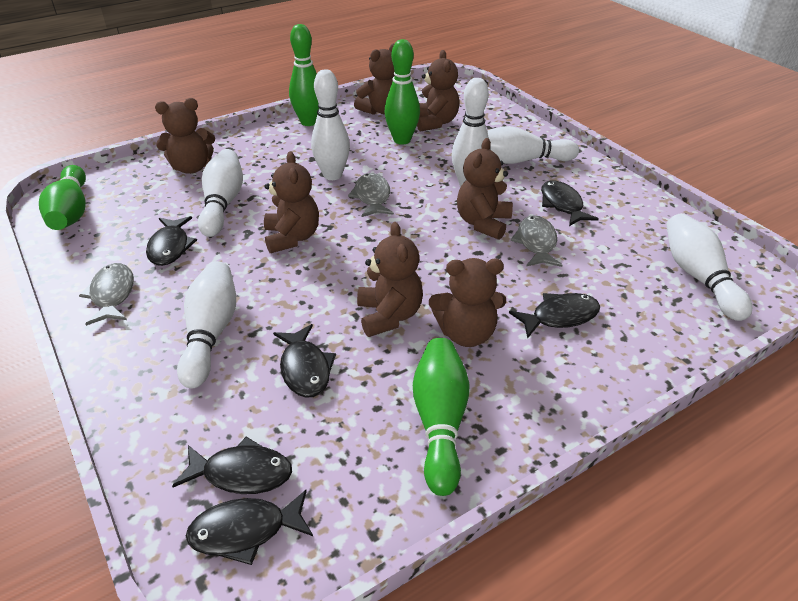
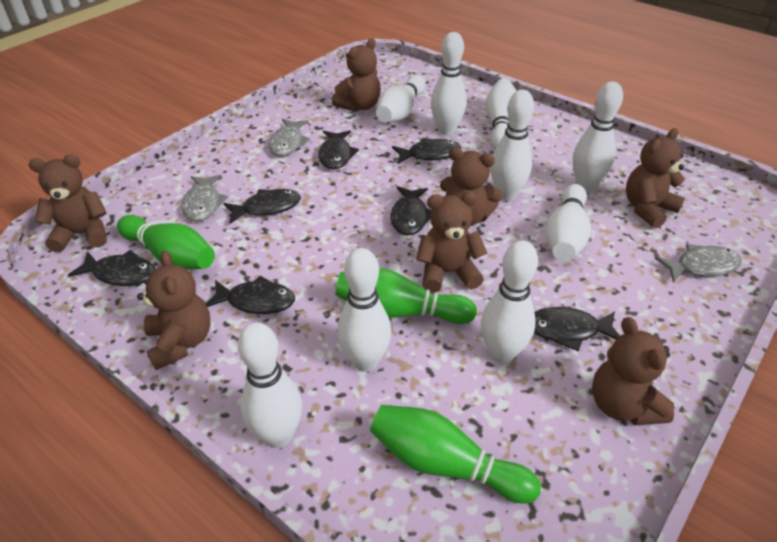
black fish: 6 -> 7
green bowling pin: 4 -> 3
white bowling pin: 6 -> 9

